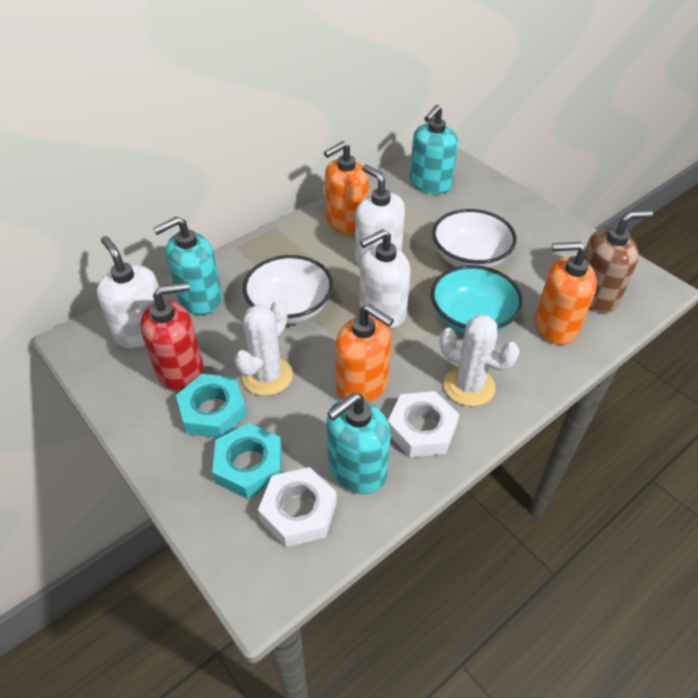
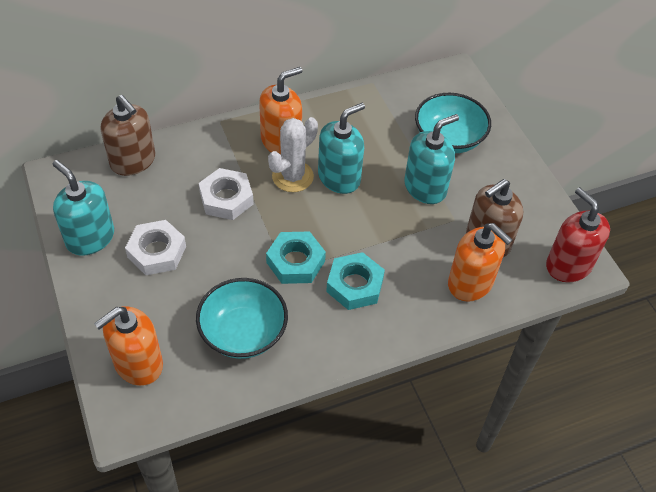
brown soap dispenser: 1 -> 2
turquoise bowl: 1 -> 2
white bowl: 2 -> 0
white cactus: 2 -> 1
white soap dispenser: 3 -> 0

